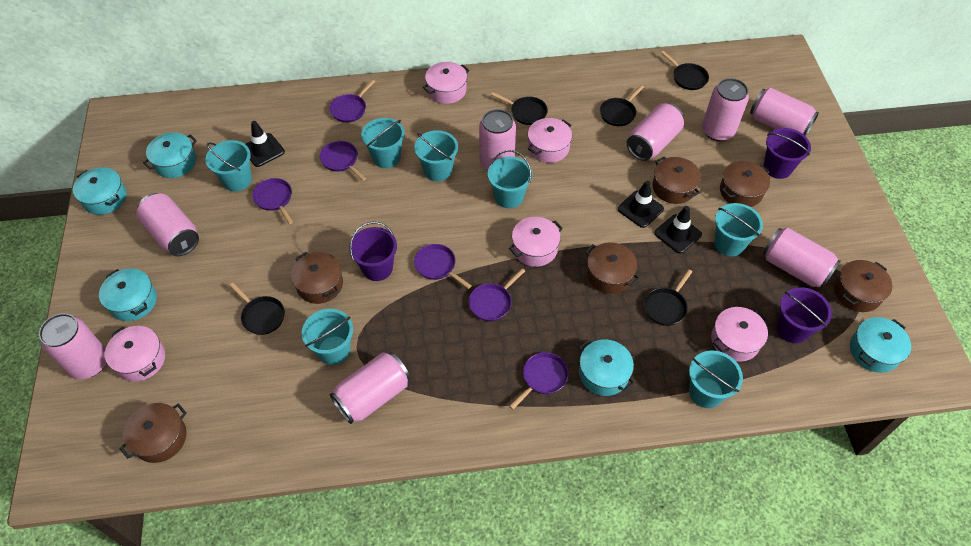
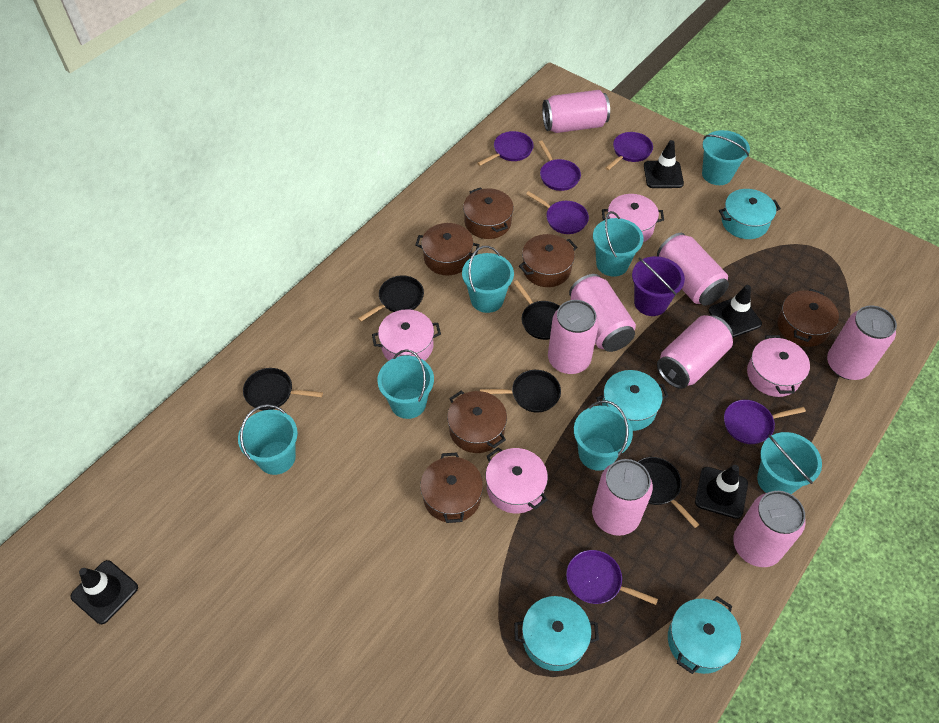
black traffic cone: 3 -> 4
pink pot: 5 -> 4
purple bucket: 3 -> 1
turquoise pot: 5 -> 4

